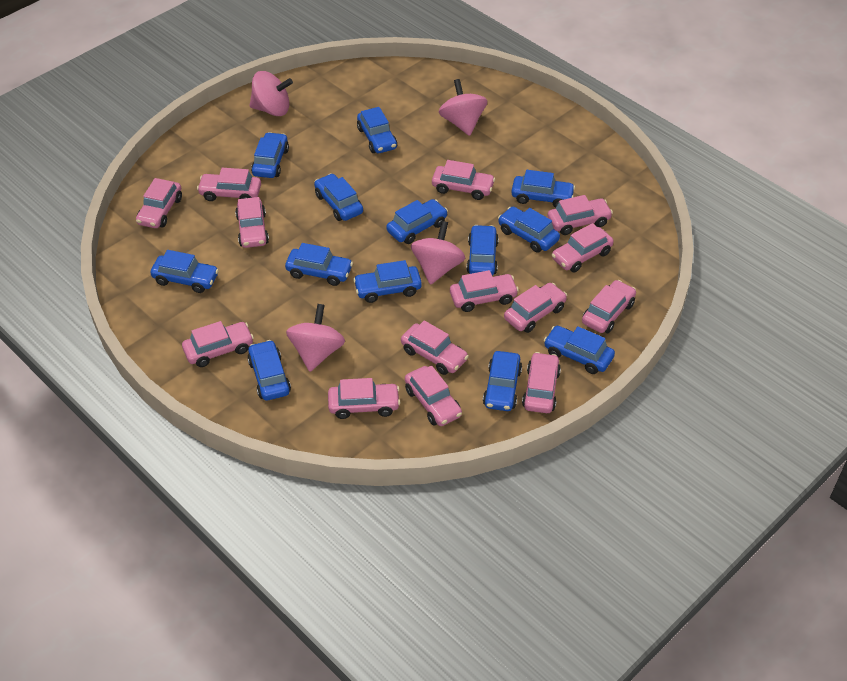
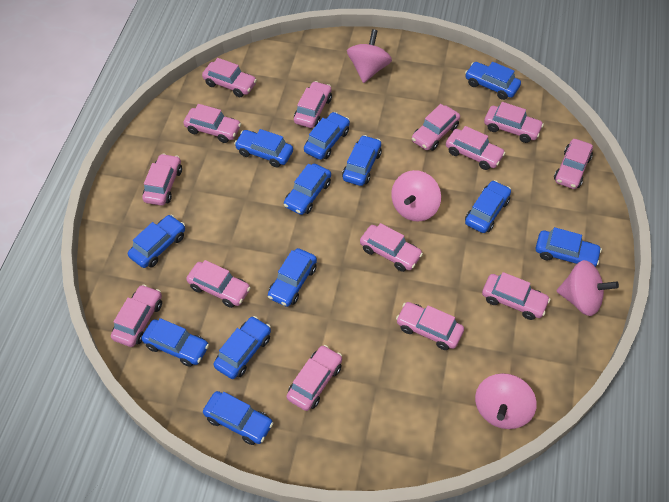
blue car: 13 -> 12

